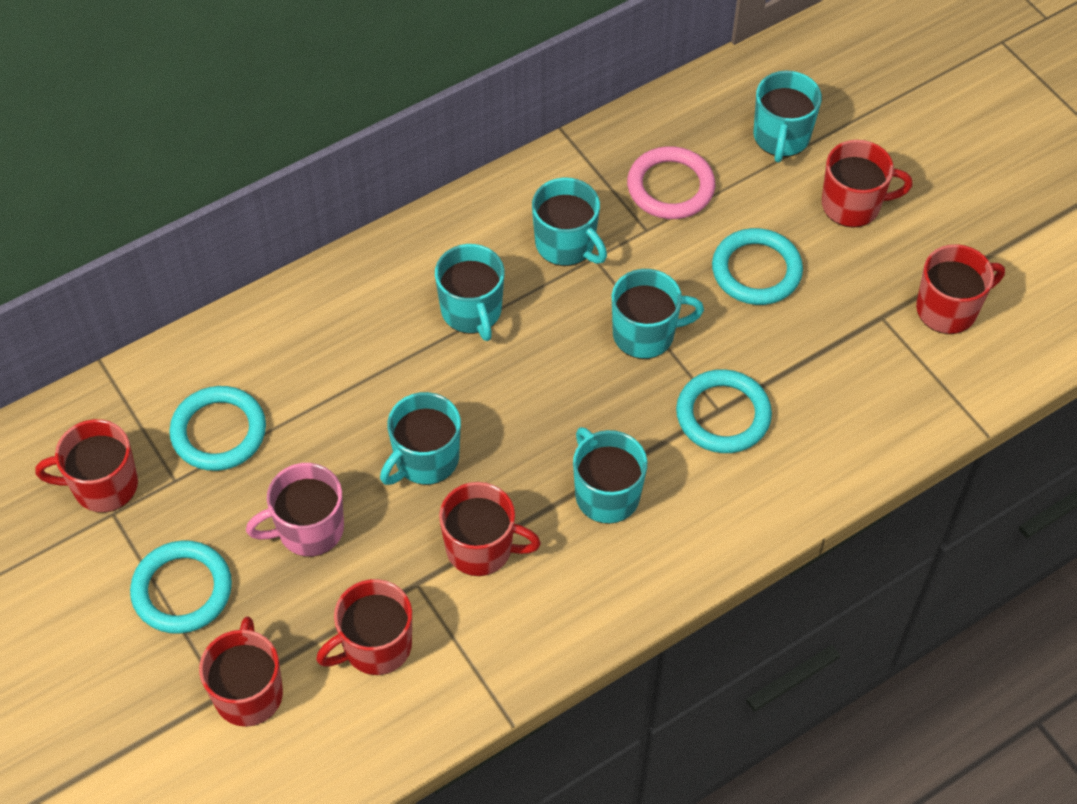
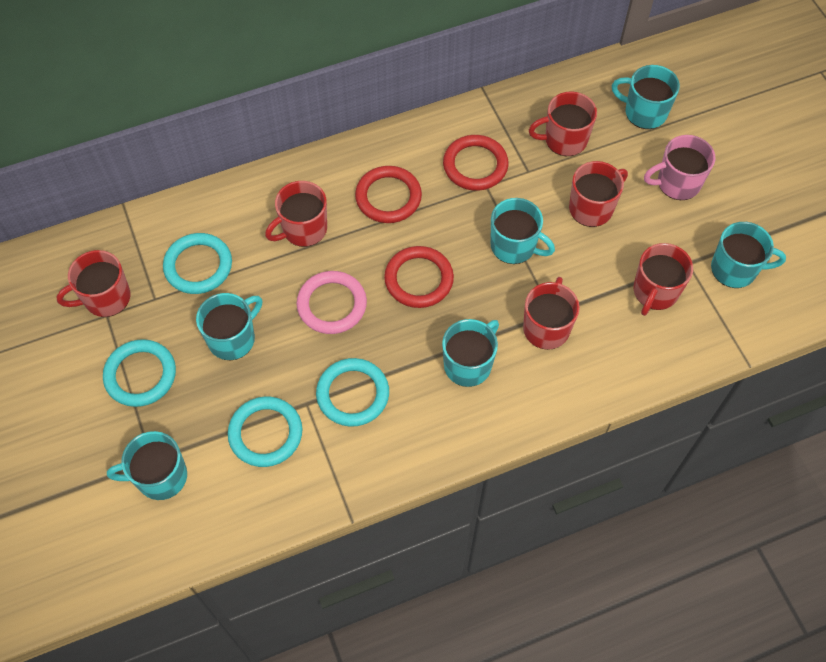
red ring: 0 -> 3

